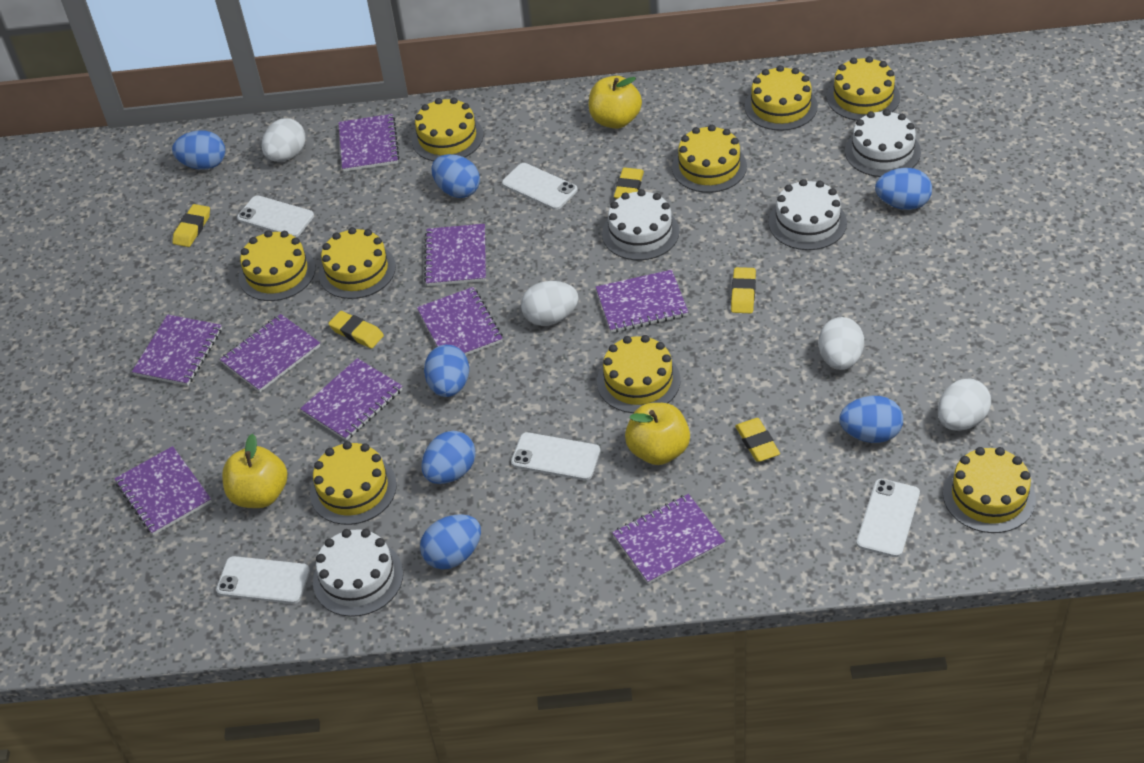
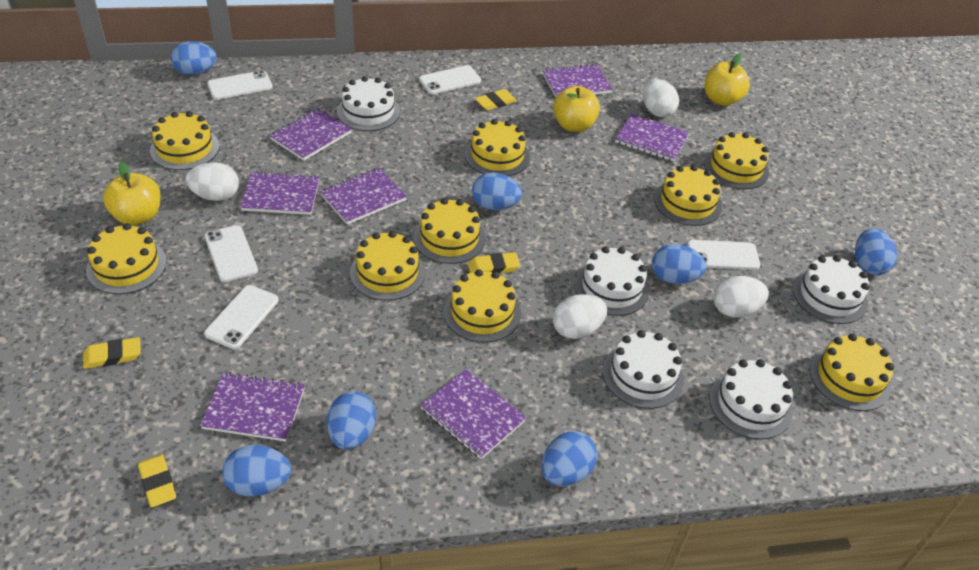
purple notebook: 9 -> 7
white cake: 4 -> 5
yellow eraser: 5 -> 4

